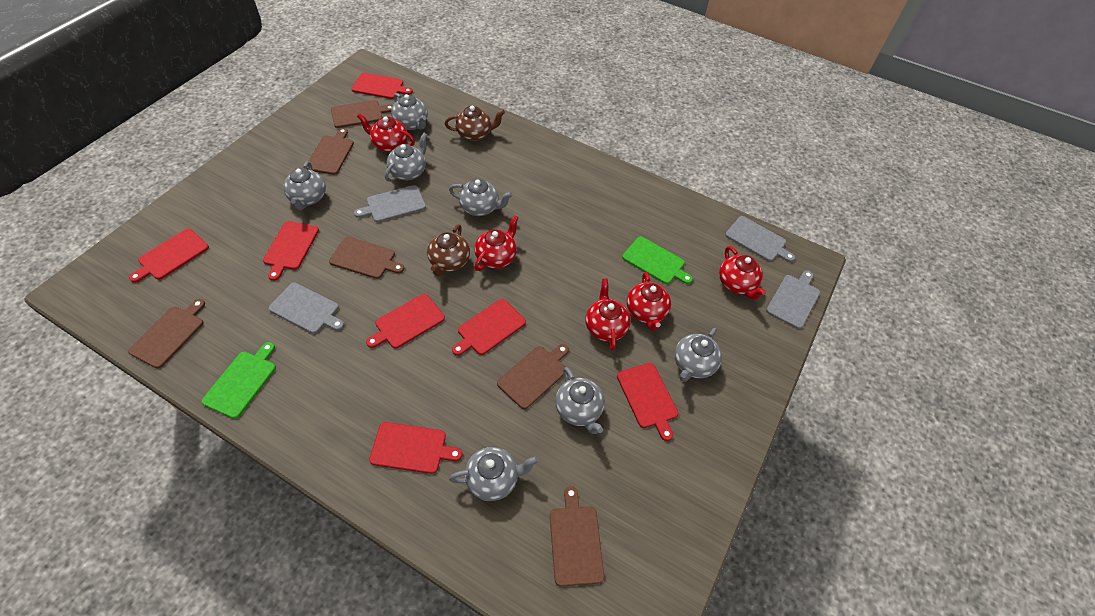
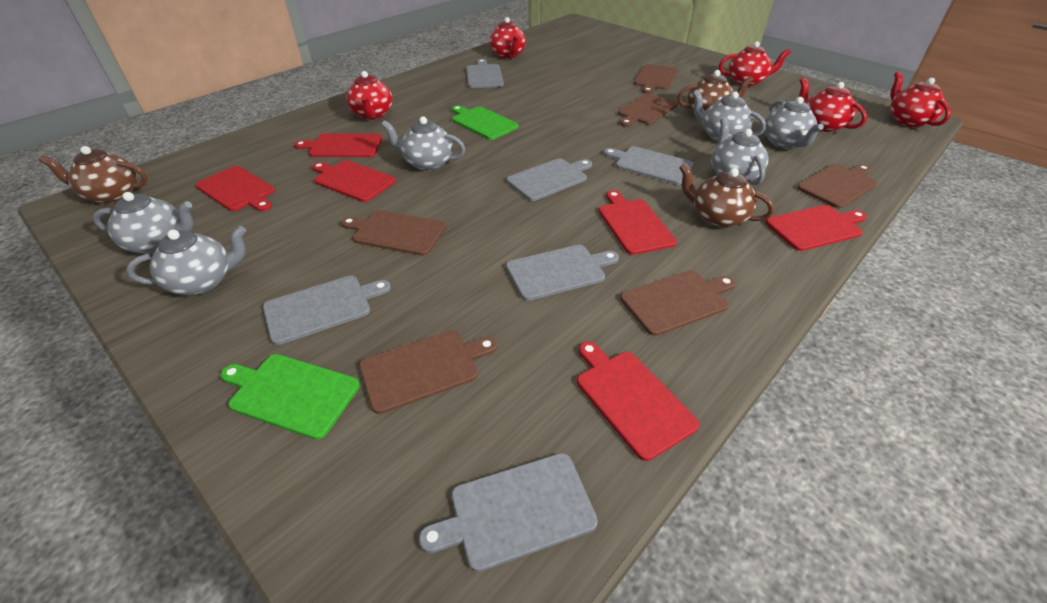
brown teapot: 2 -> 3
grey cutting board: 4 -> 6
grey teapot: 7 -> 6
red cutting board: 7 -> 6

